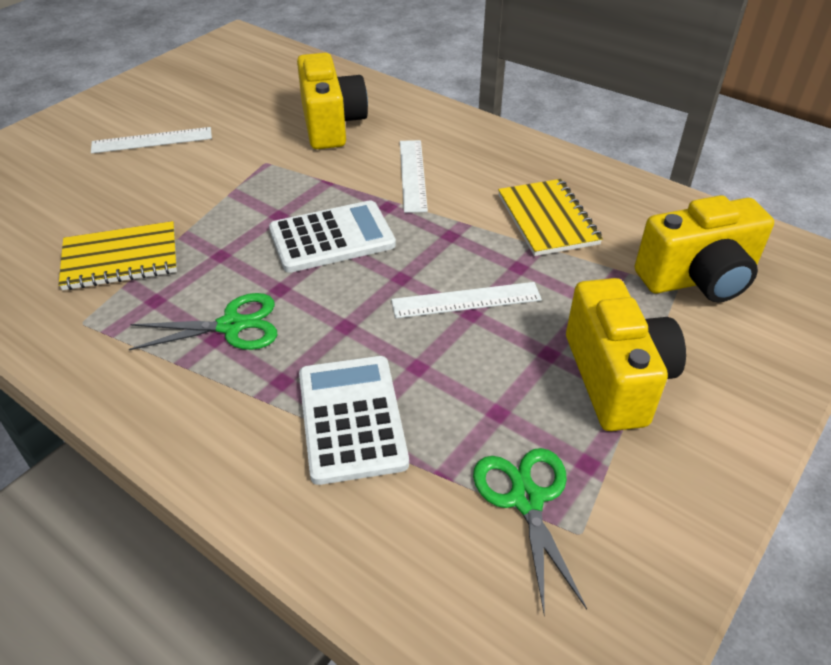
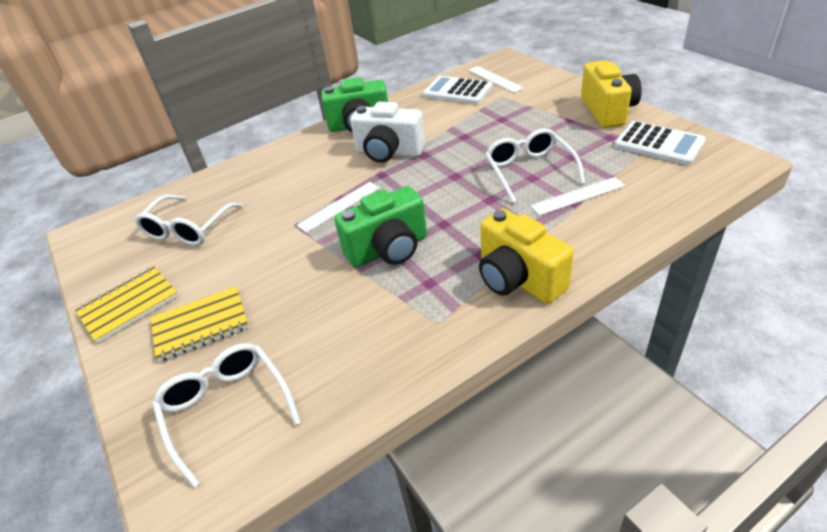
green camera: 0 -> 2
green scissors: 2 -> 0
white camera: 0 -> 1
white glasses: 0 -> 3
yellow camera: 3 -> 2

